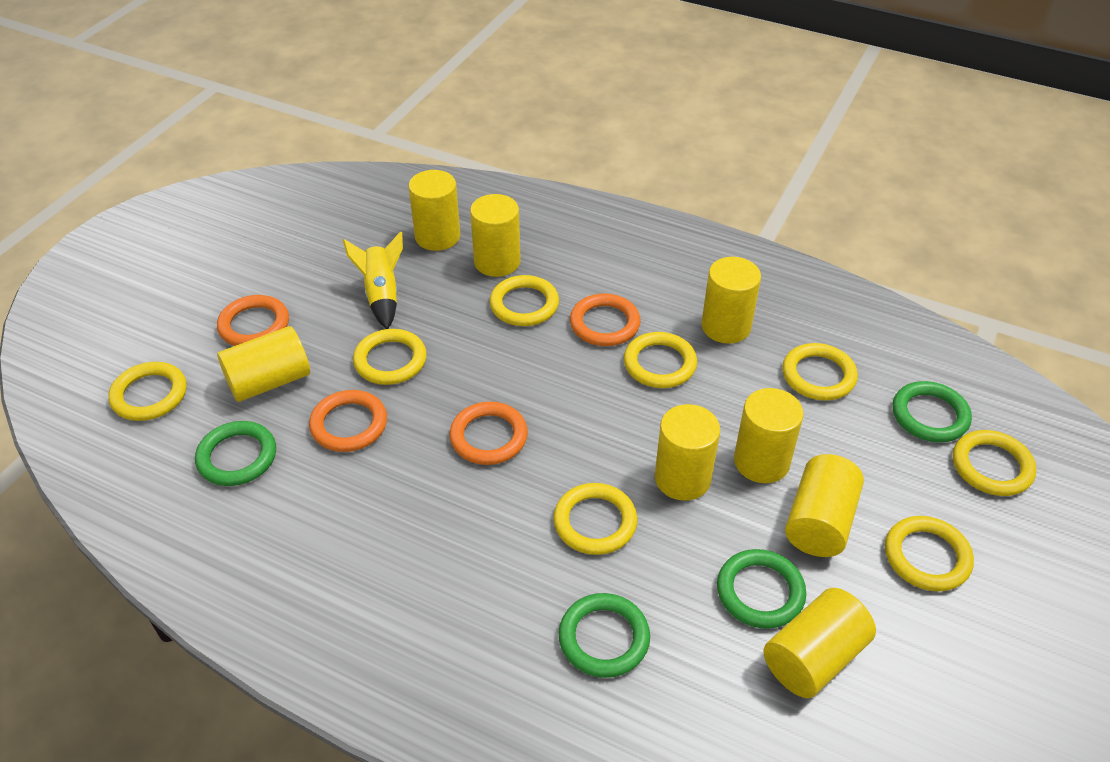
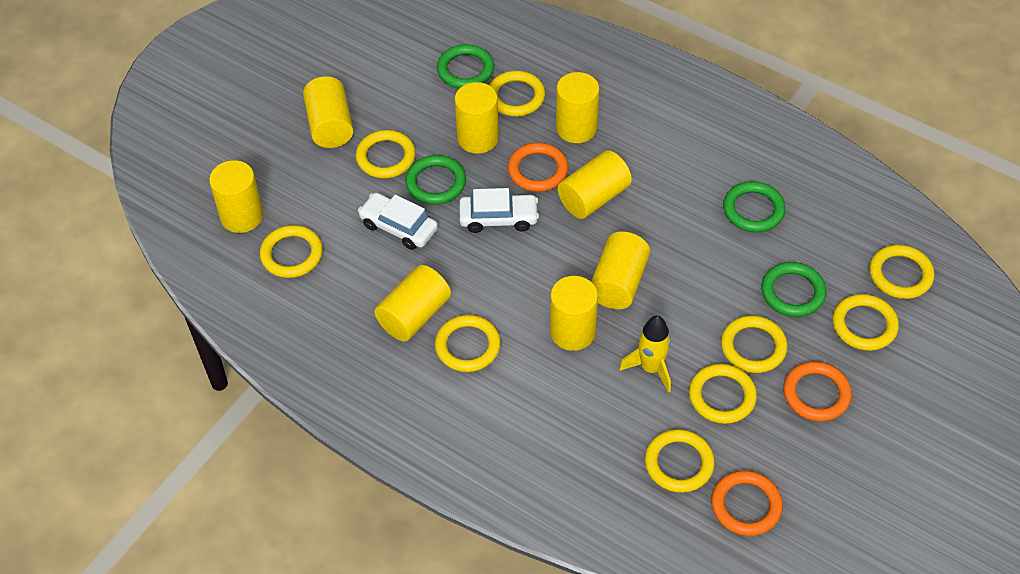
orange ring: 4 -> 3
white car: 0 -> 2
yellow ring: 8 -> 9

